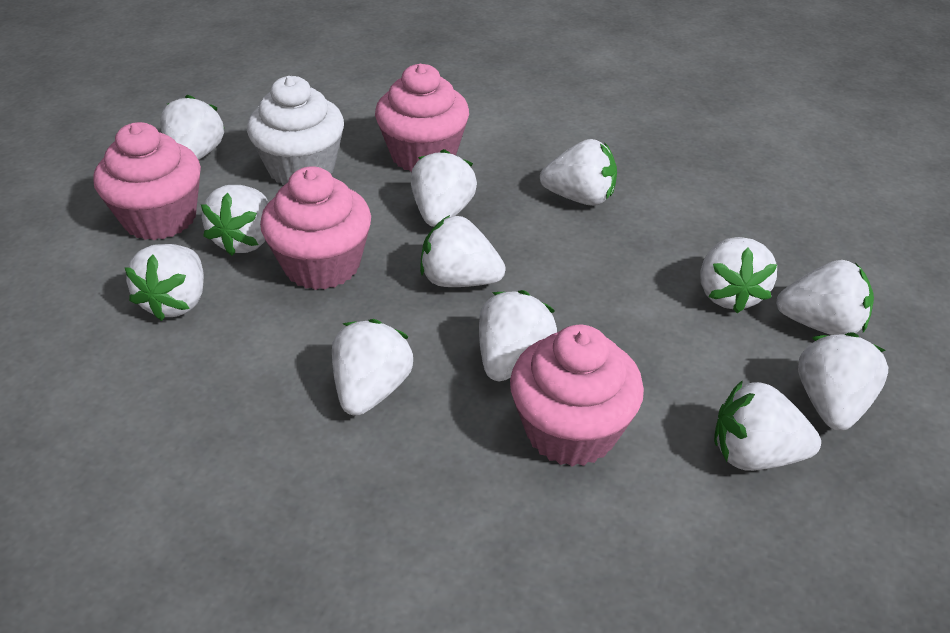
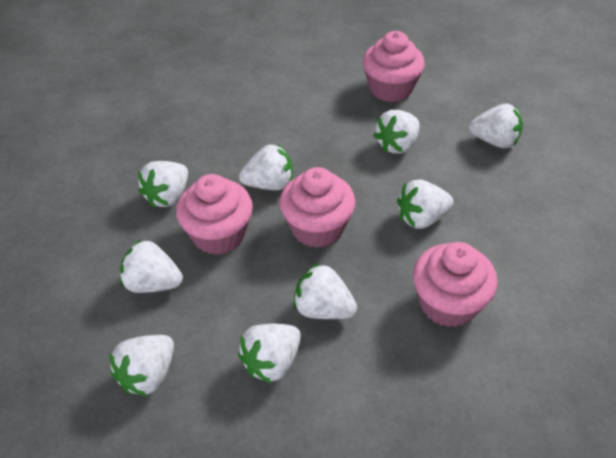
white cupcake: 1 -> 0
white strawberry: 12 -> 9

